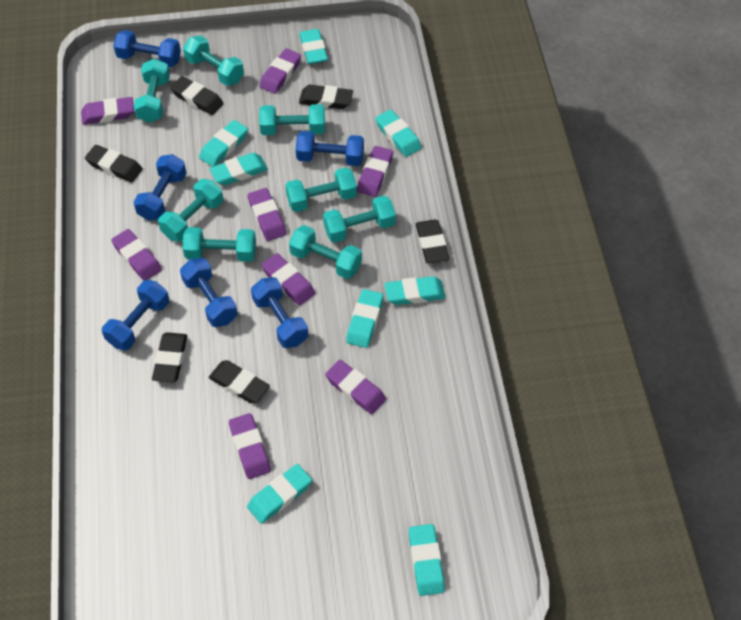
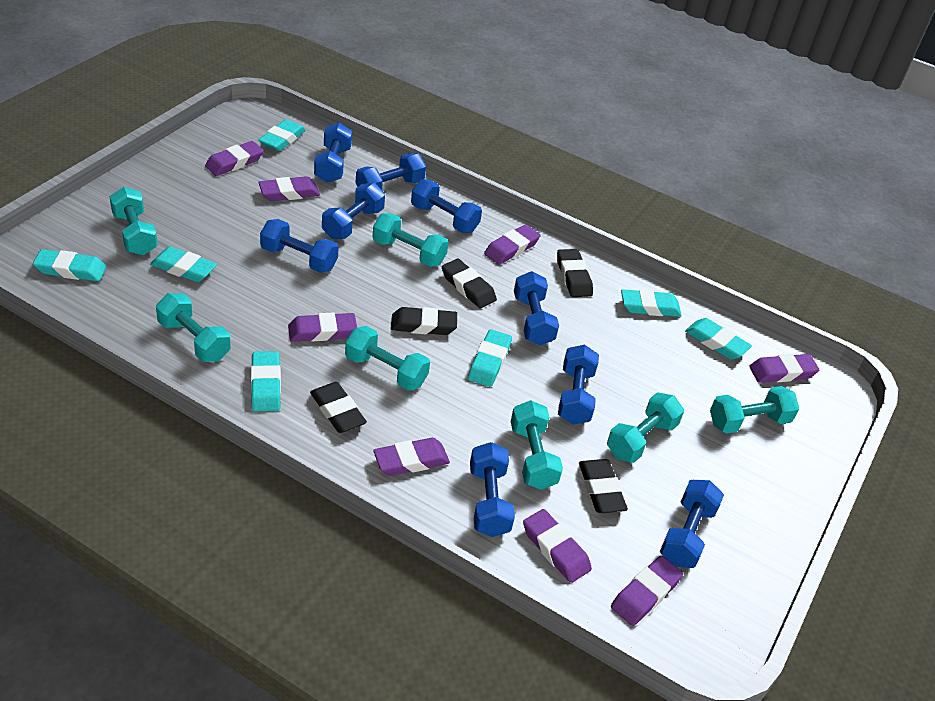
black eraser: 6 -> 5
blue dumbbell: 6 -> 9
turquoise dumbbell: 8 -> 7
turquoise eraser: 8 -> 7

